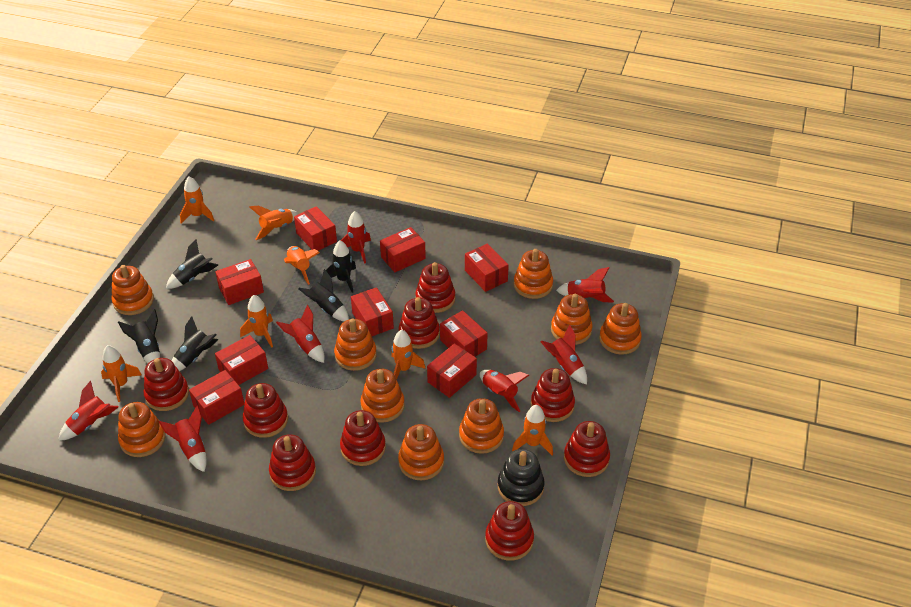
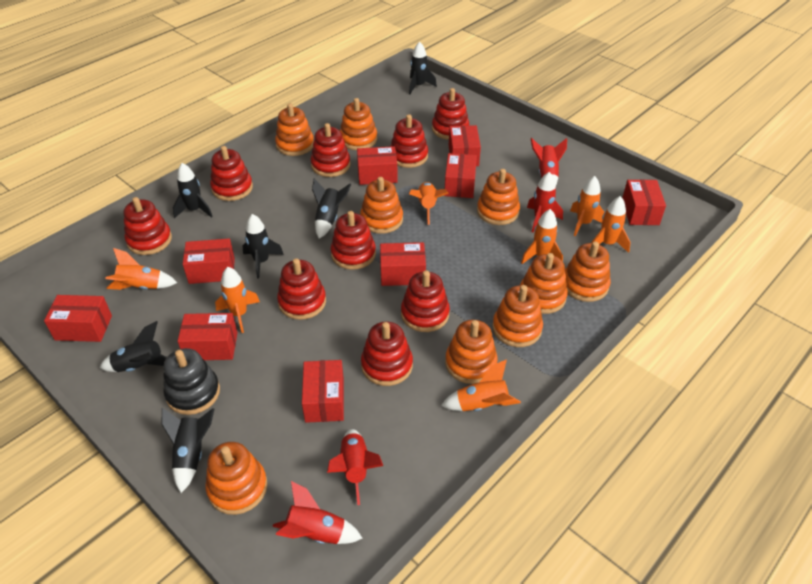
black rocket: 5 -> 6
red rocket: 7 -> 4

